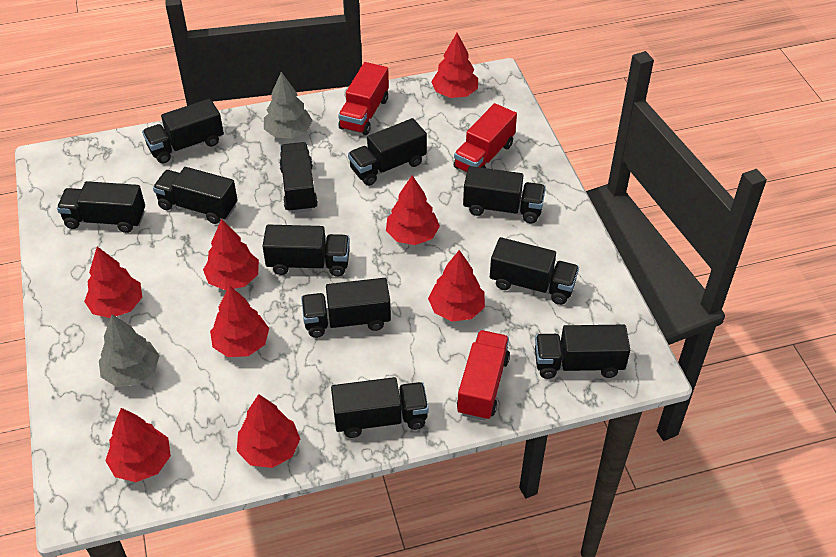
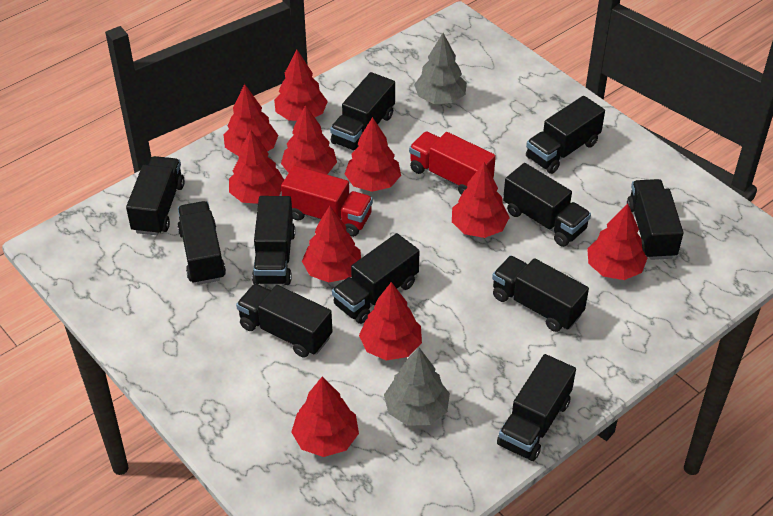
red tree: 8 -> 10
red truck: 3 -> 2

